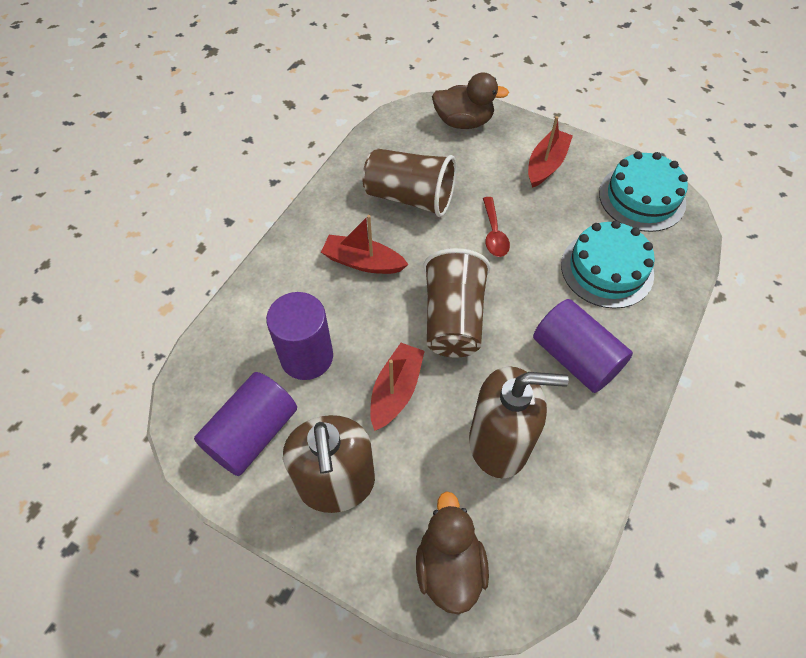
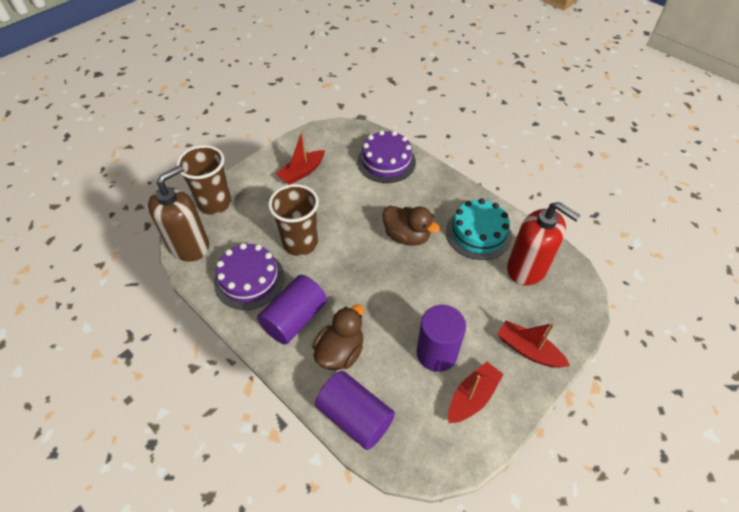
brown soap dispenser: 2 -> 1
purple cake: 0 -> 2
red soap dispenser: 0 -> 1
red spoon: 1 -> 0
turquoise cake: 2 -> 1

